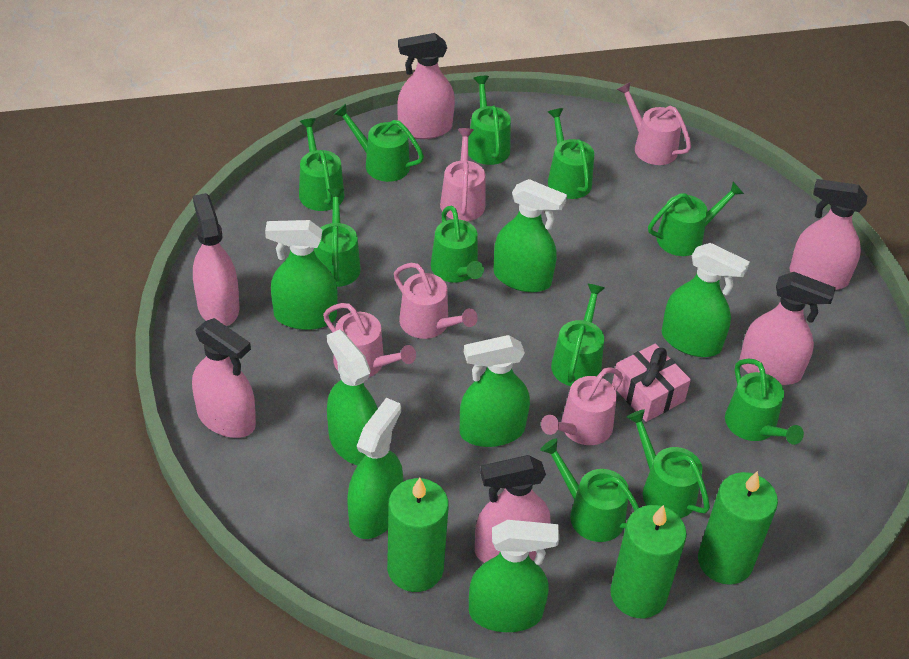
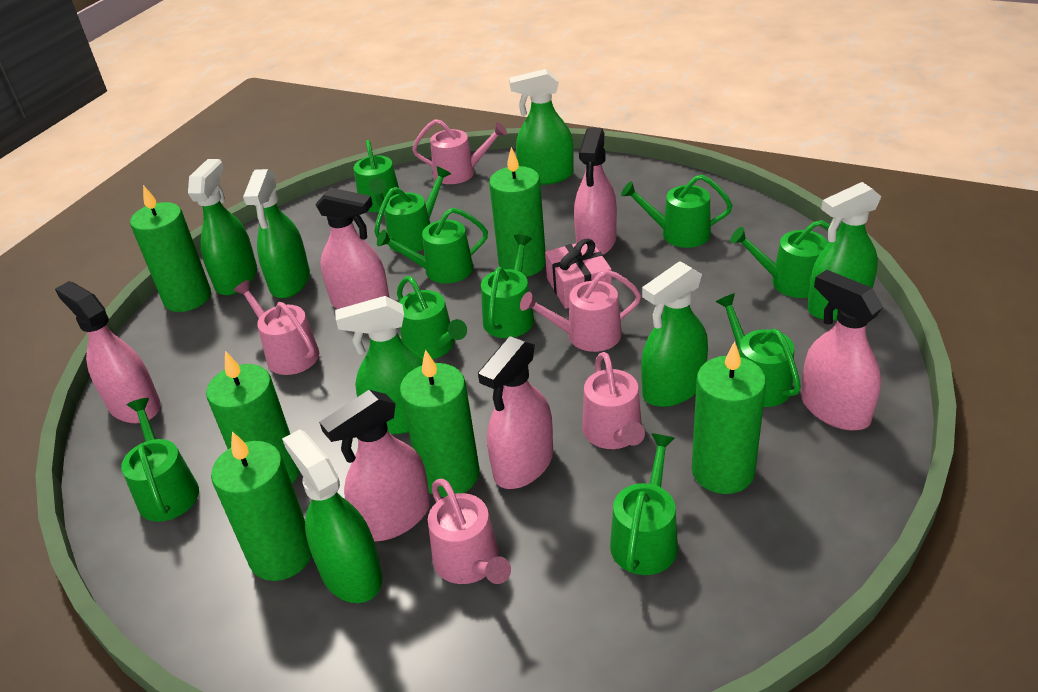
green candle: 3 -> 6
green watering can: 11 -> 10

